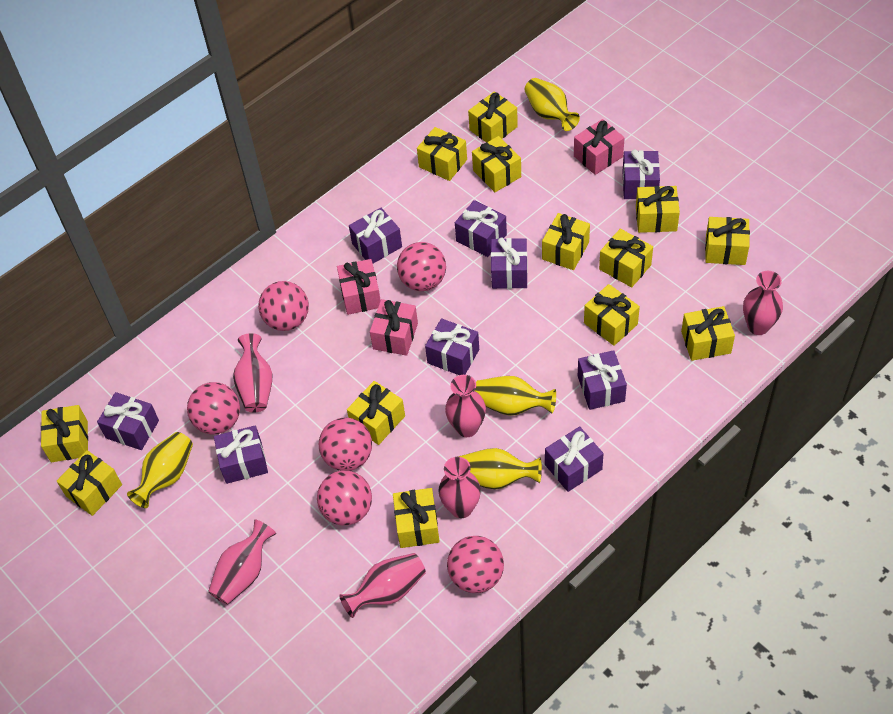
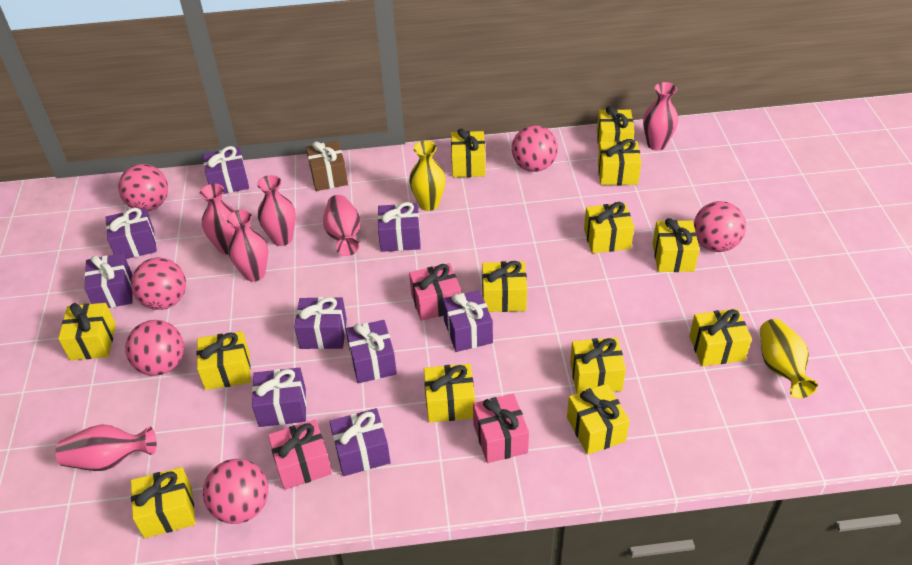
brown gift: 0 -> 1
yellow vase: 4 -> 2

